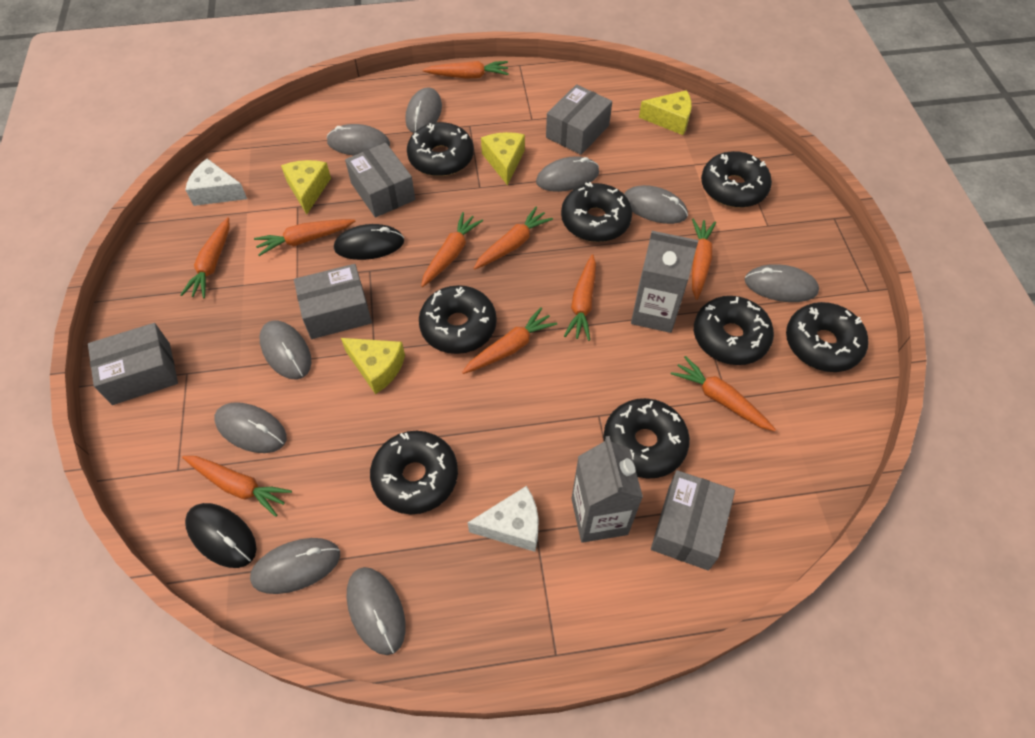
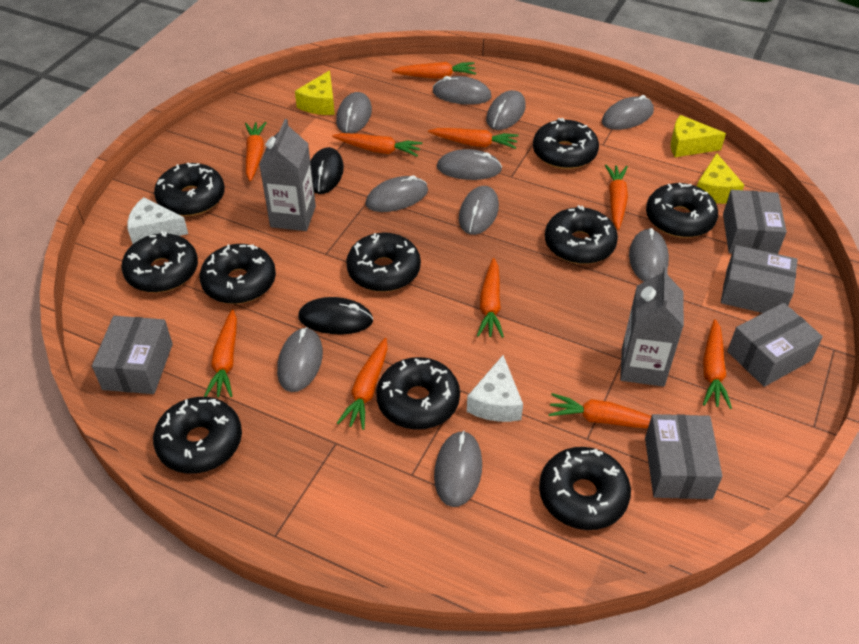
black donut: 8 -> 10
grey mouse: 9 -> 10
yellow cheese: 4 -> 3

